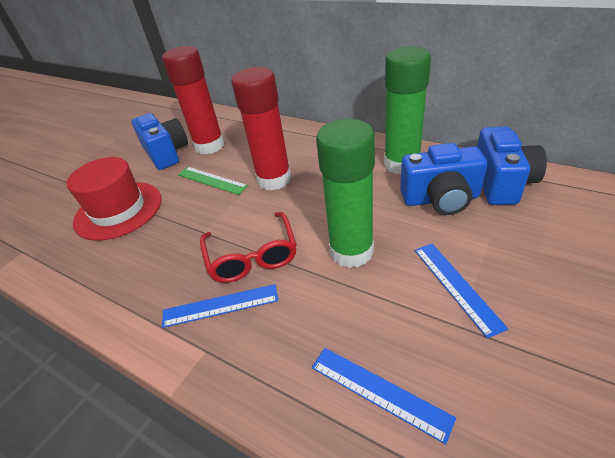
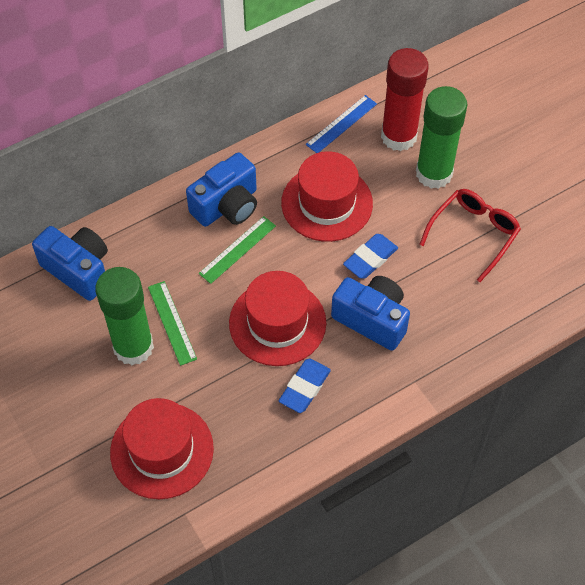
blue eraser: 0 -> 2
blue ruler: 3 -> 1
green ruler: 1 -> 2
red glue stick: 2 -> 1
red hat: 1 -> 3

